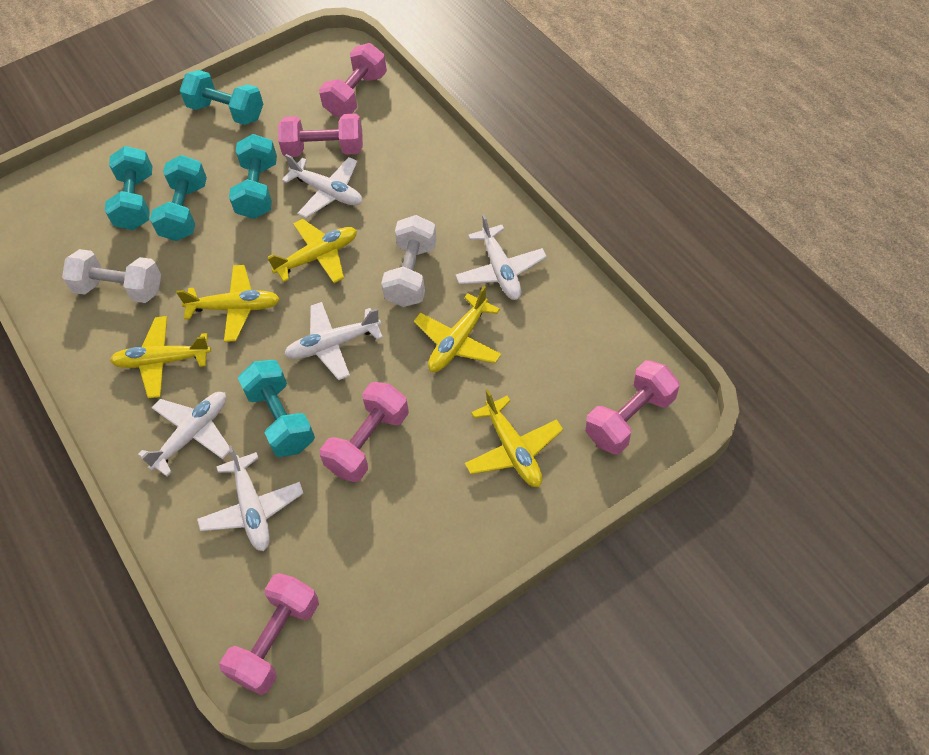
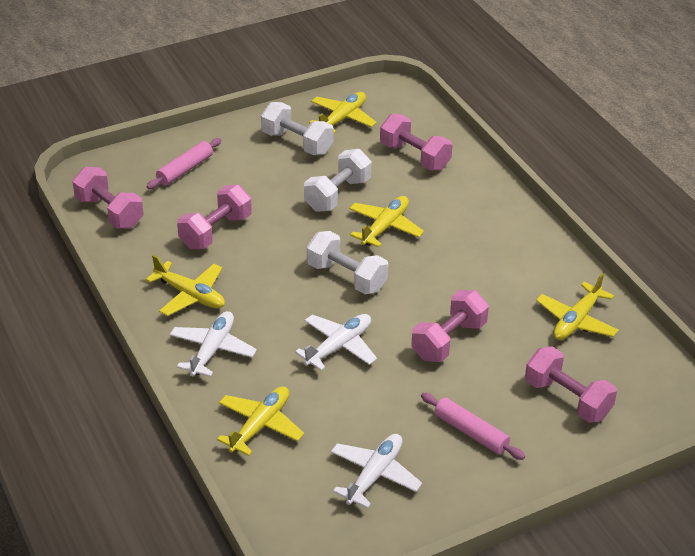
pink rolling pin: 0 -> 2
turquoise dumbbell: 5 -> 0
white dumbbell: 2 -> 3
white plane: 5 -> 3

